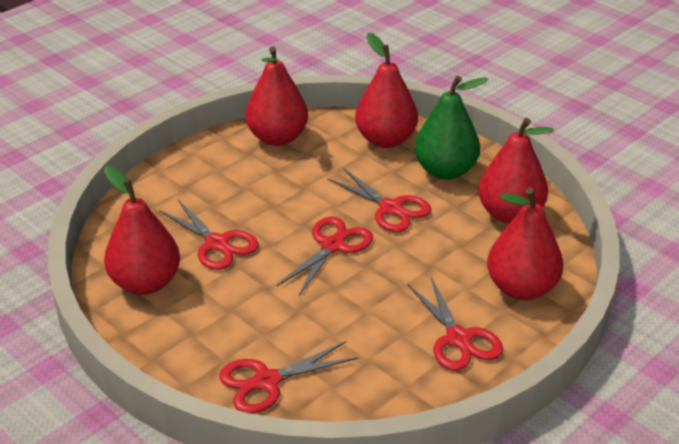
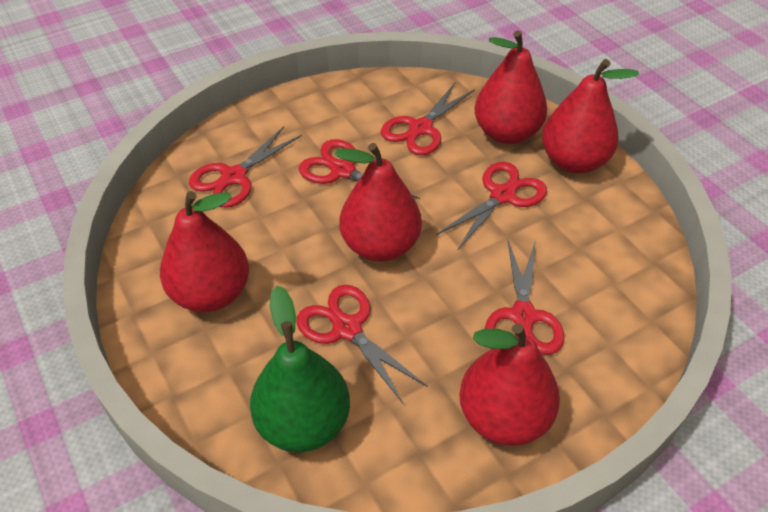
red scissors: 5 -> 6

